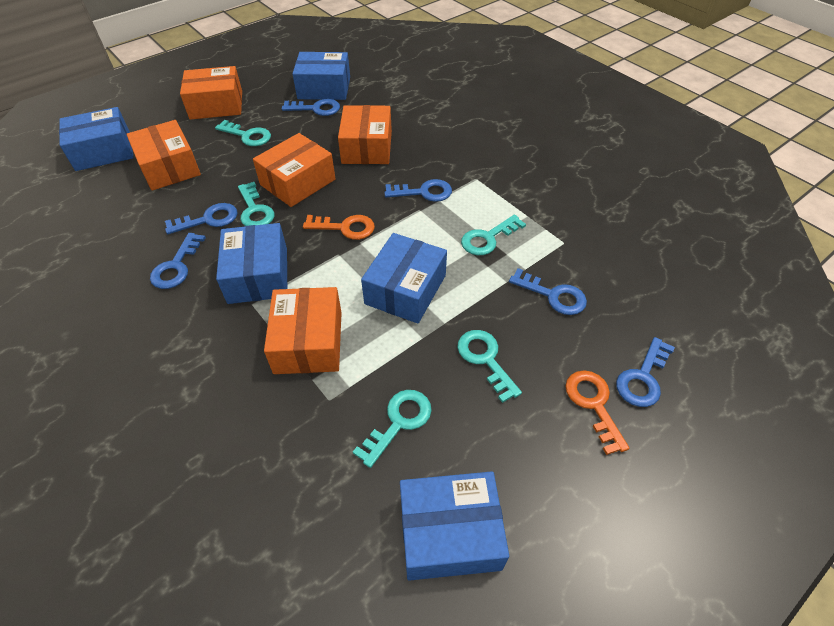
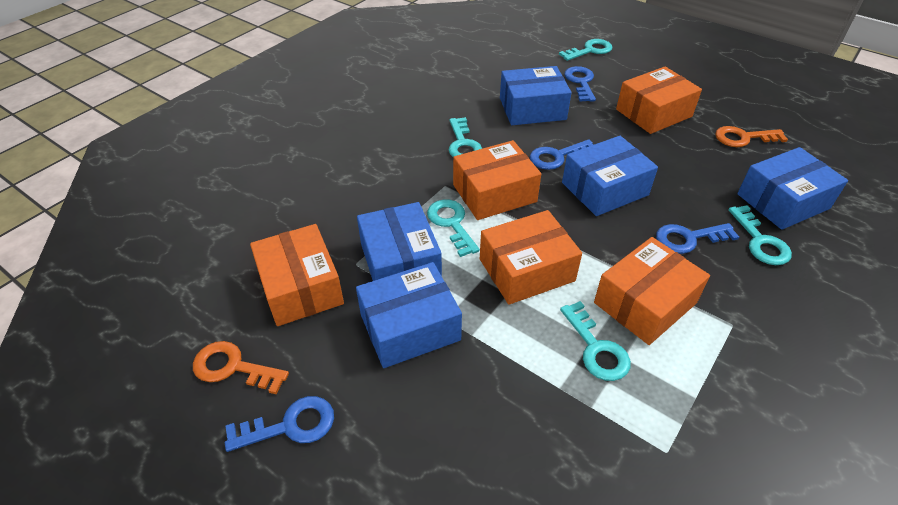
blue key: 6 -> 4

